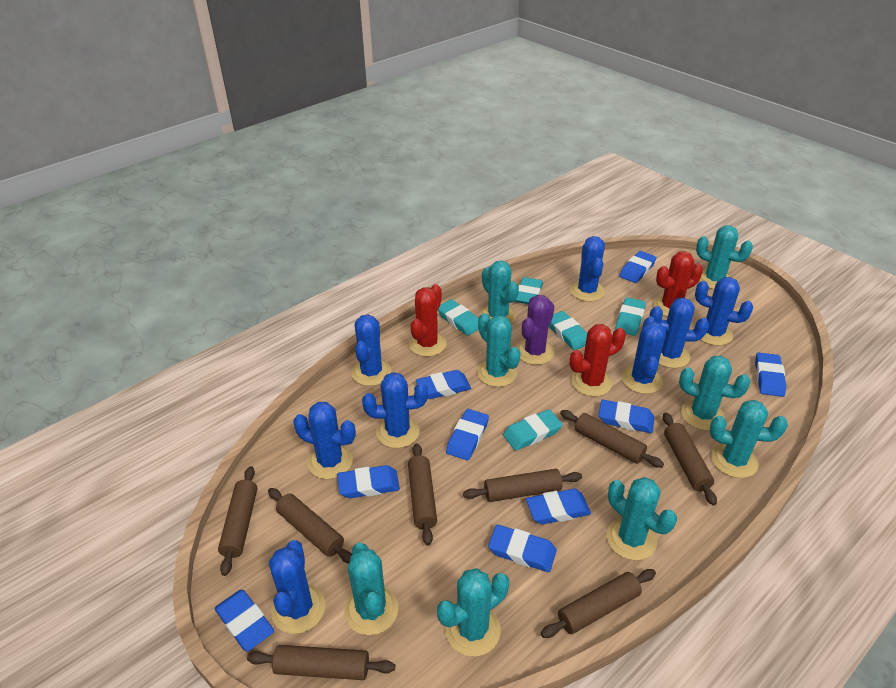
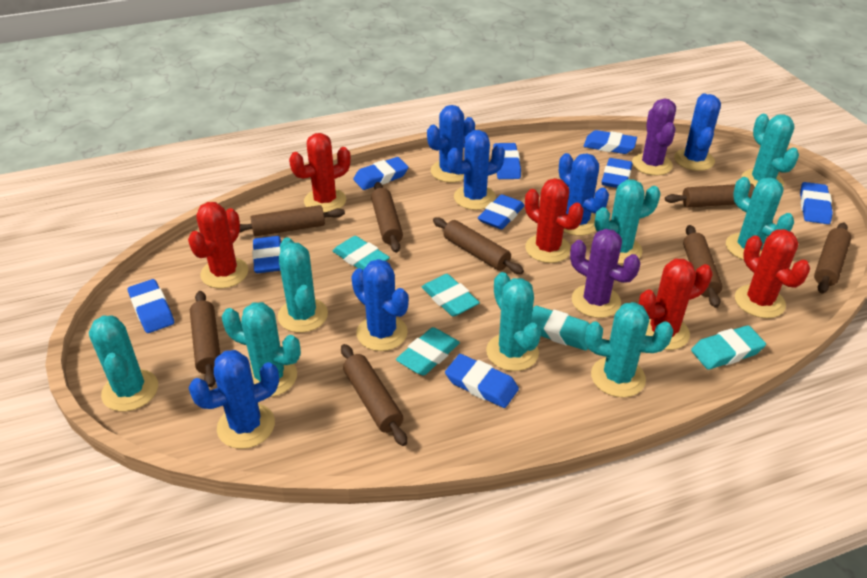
blue cactus: 8 -> 6
purple cactus: 1 -> 2
red cactus: 3 -> 5

